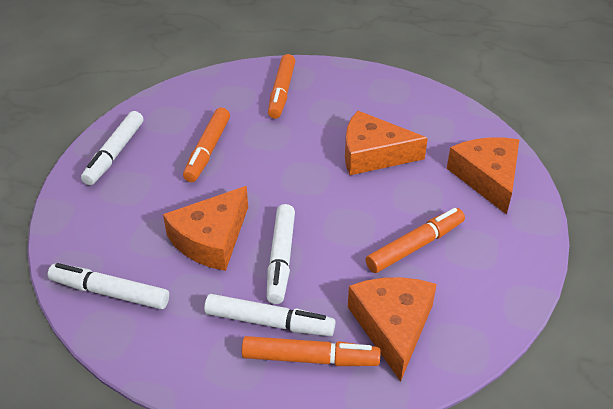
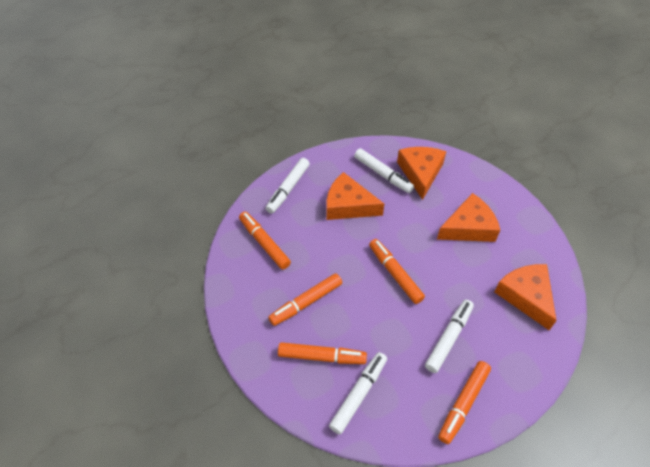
orange marker: 4 -> 5

